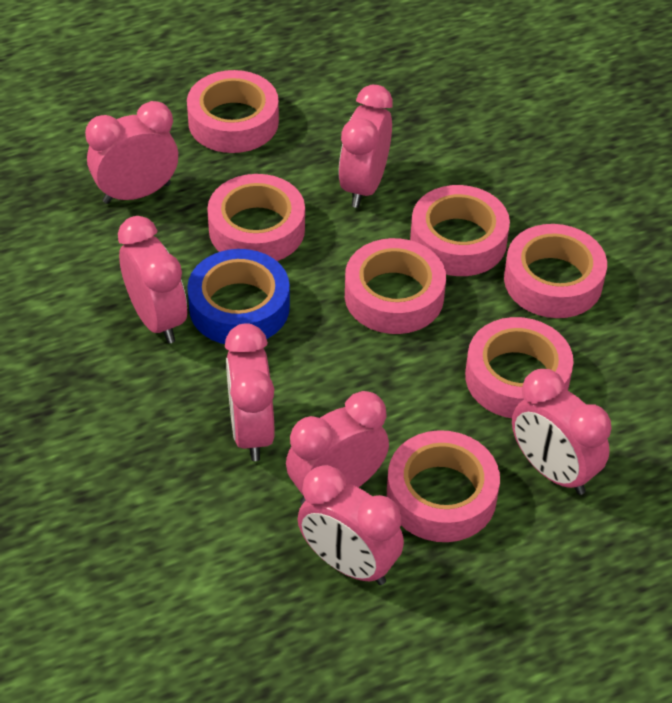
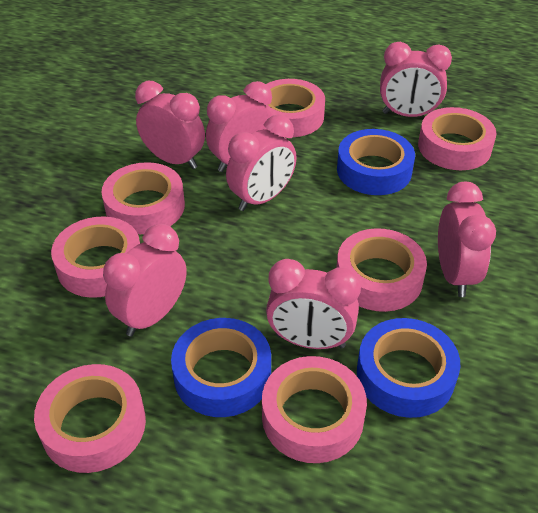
blue tape: 1 -> 3

